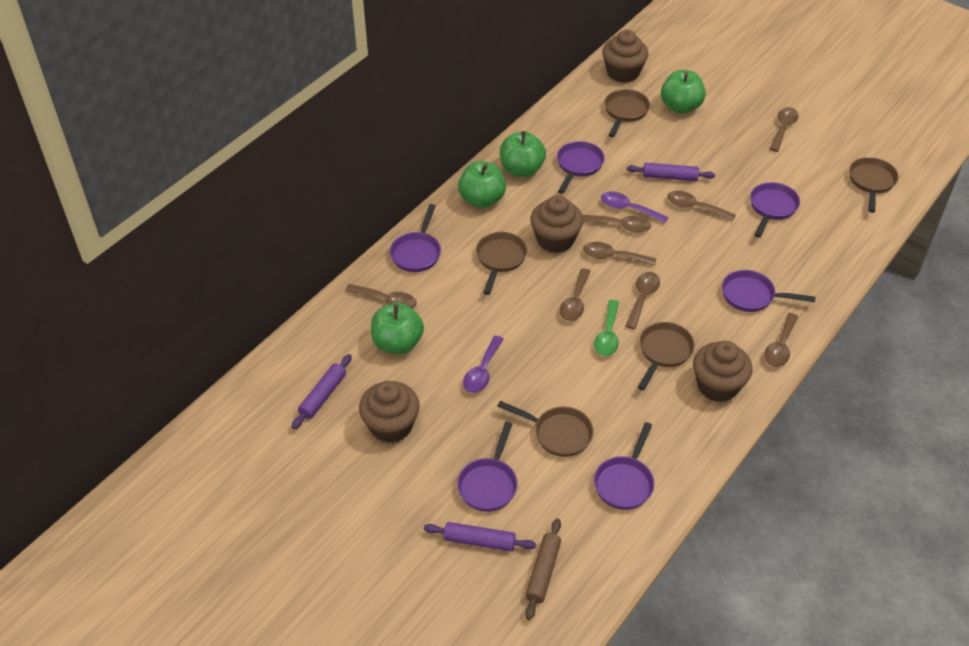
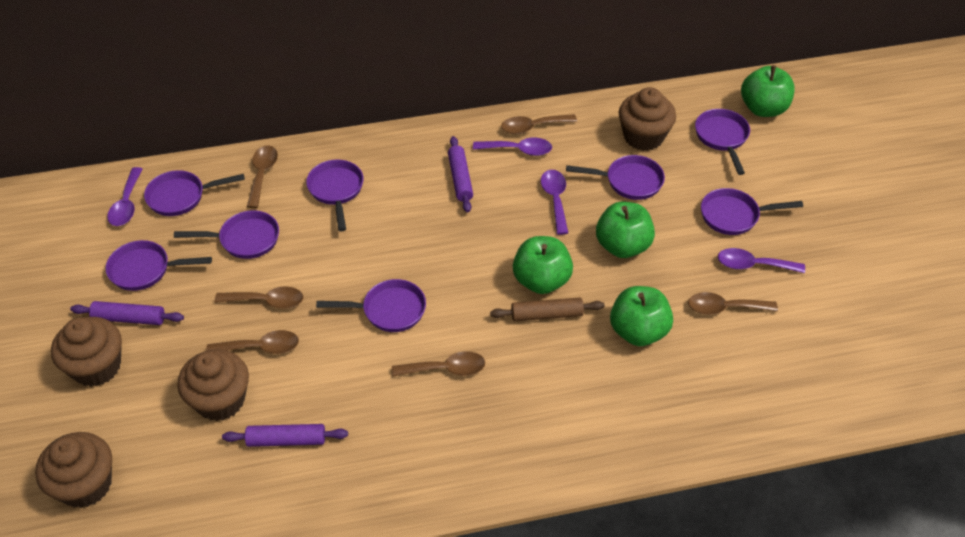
brown pan: 5 -> 0
brown spoon: 8 -> 6
green spoon: 1 -> 0
purple pan: 6 -> 8
purple spoon: 2 -> 4

